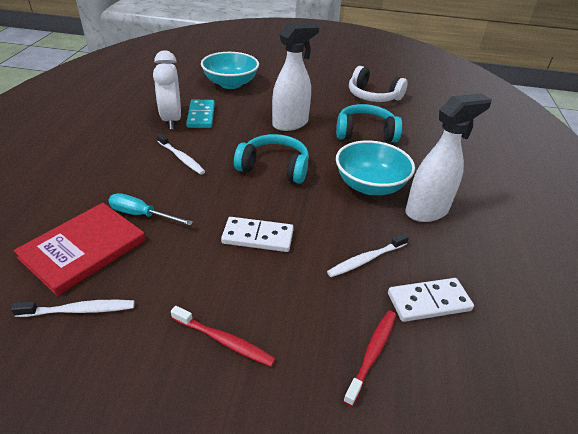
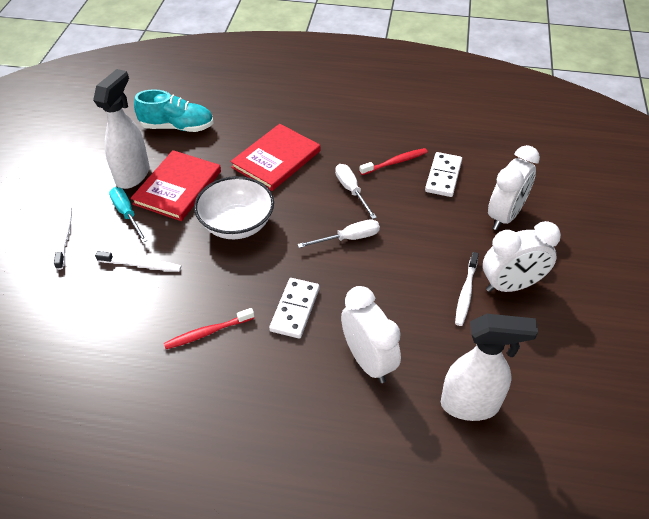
red book: 1 -> 2
turquoise bowl: 2 -> 0
turquoise domino: 1 -> 0
turquoise headphones: 2 -> 0
turquoise shoe: 0 -> 1
white bowl: 0 -> 1
white clock: 1 -> 3
white headphones: 1 -> 0
white screwdriver: 0 -> 2

